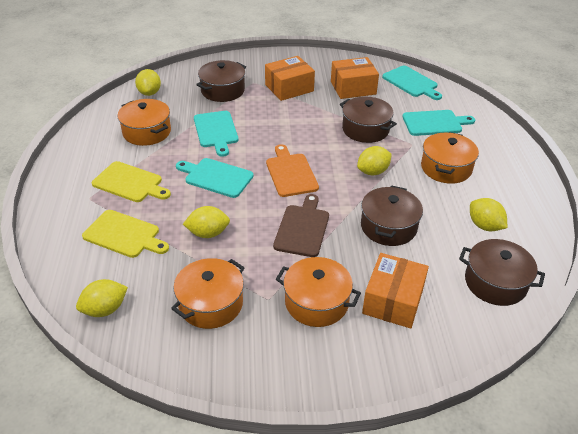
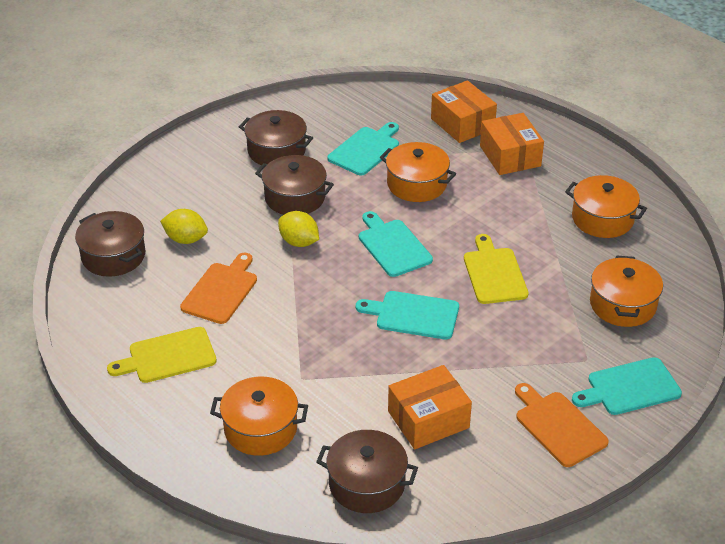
brown cutting board: 1 -> 0
orange cutting board: 1 -> 2
yellow lemon: 5 -> 2

